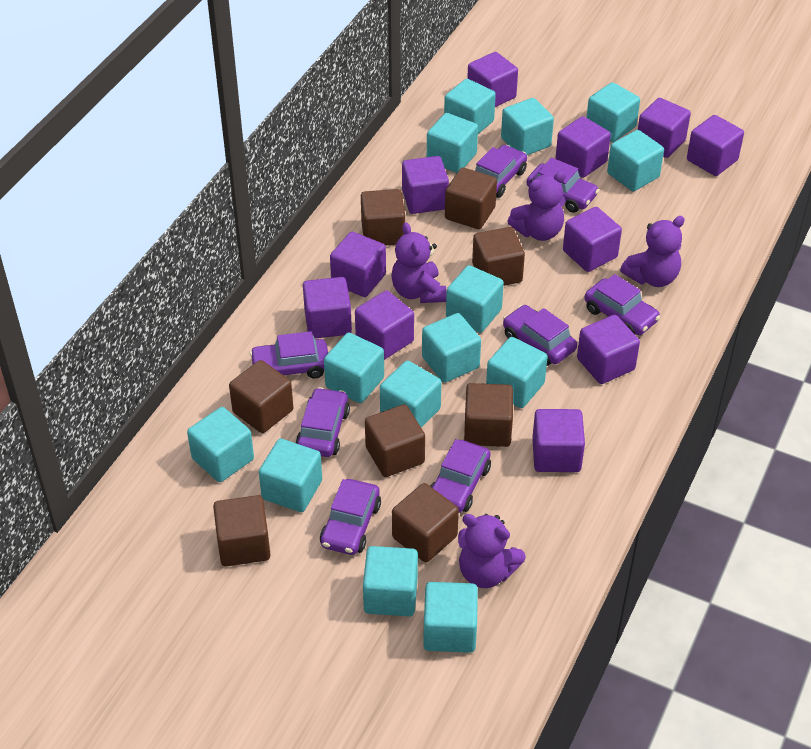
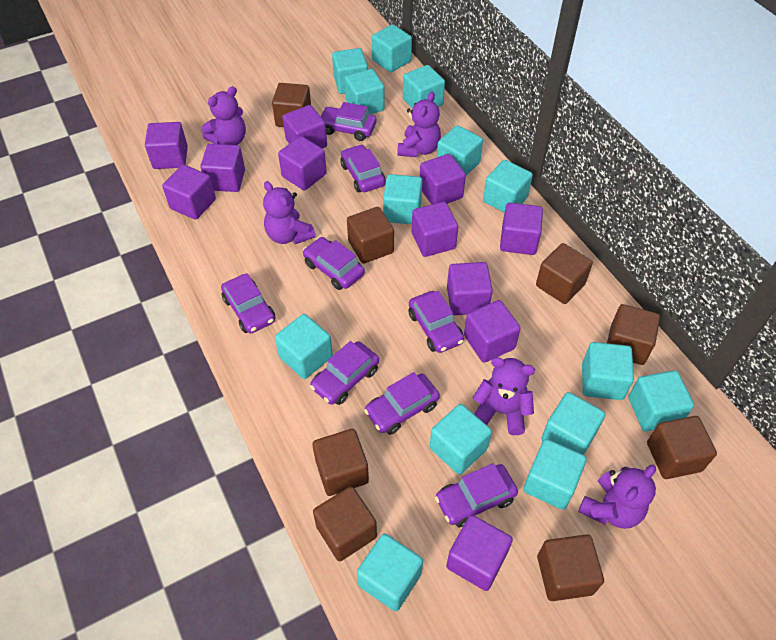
purple teddy bear: 4 -> 5

